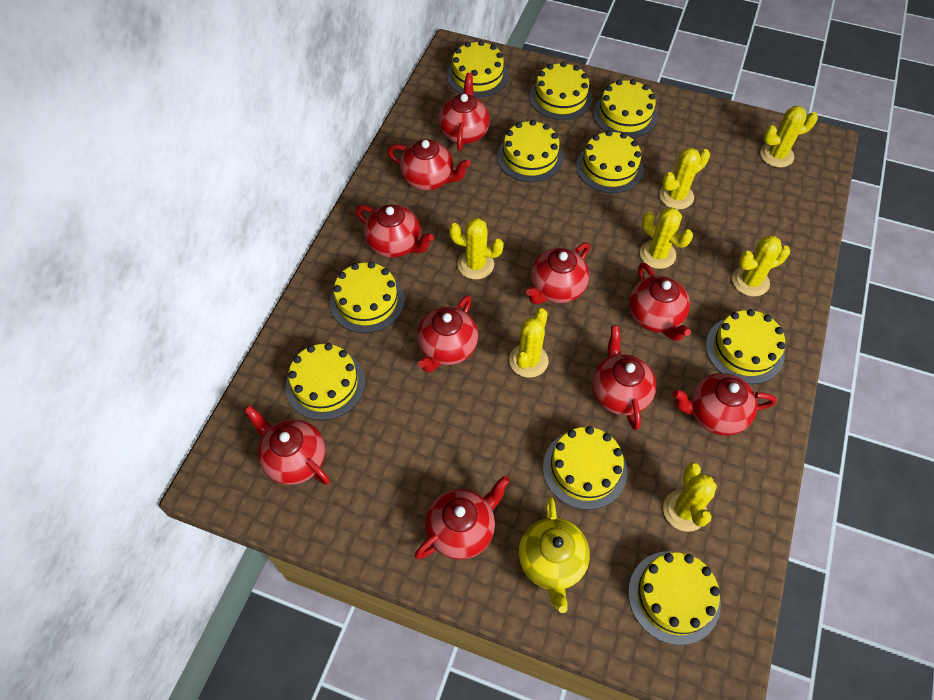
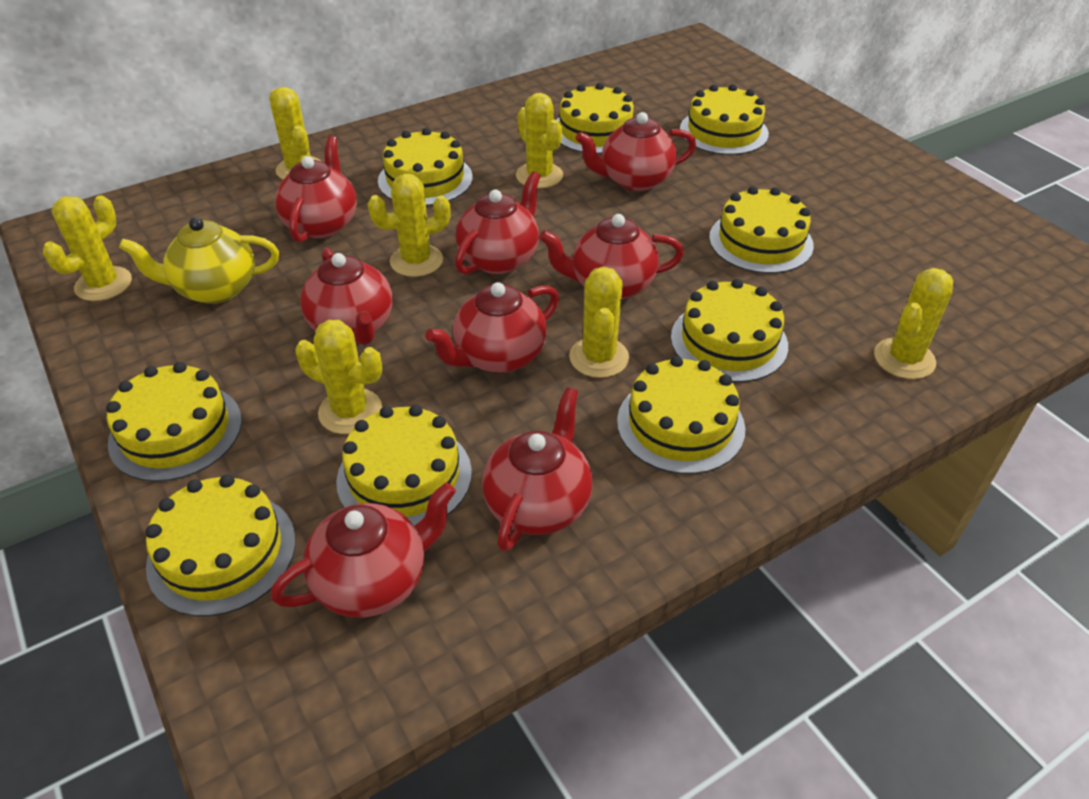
red teapot: 10 -> 8
yellow cake: 10 -> 9

